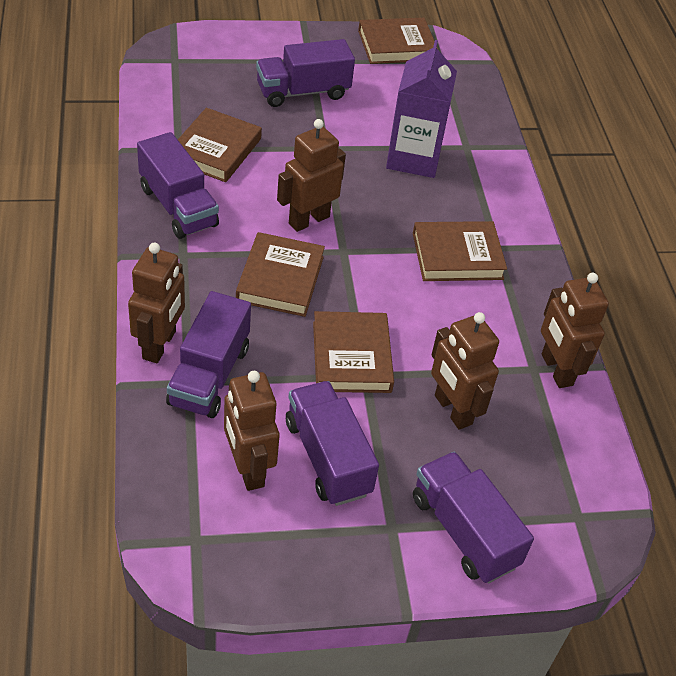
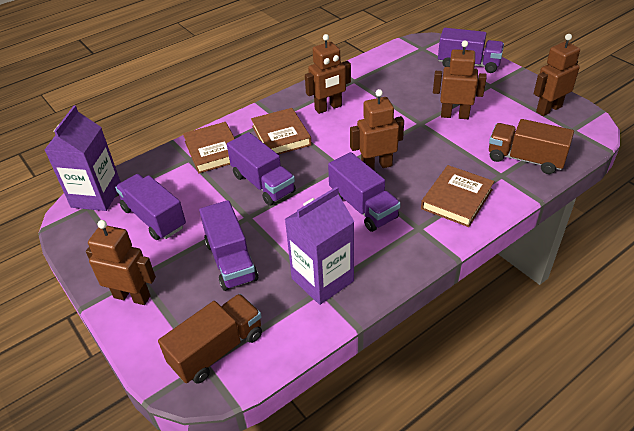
brown book: 5 -> 3
brown truck: 0 -> 2
purple carton: 1 -> 2

